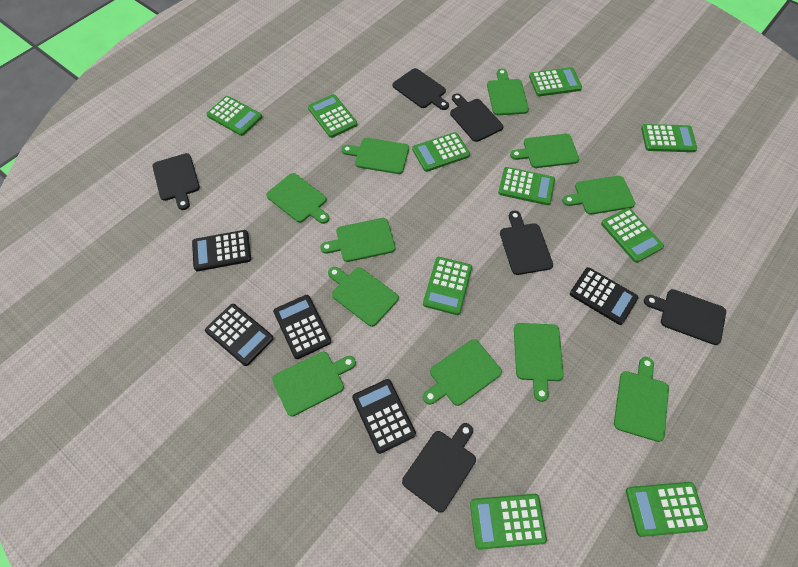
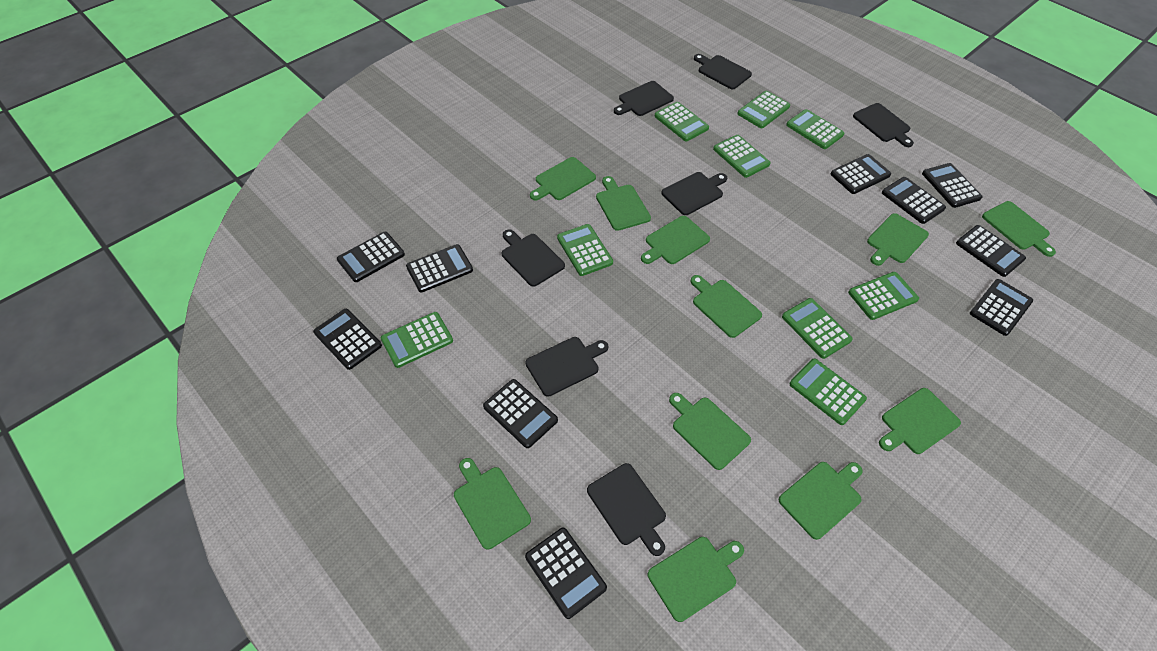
black calculator: 5 -> 10
black cutting board: 6 -> 7
green calculator: 10 -> 9

